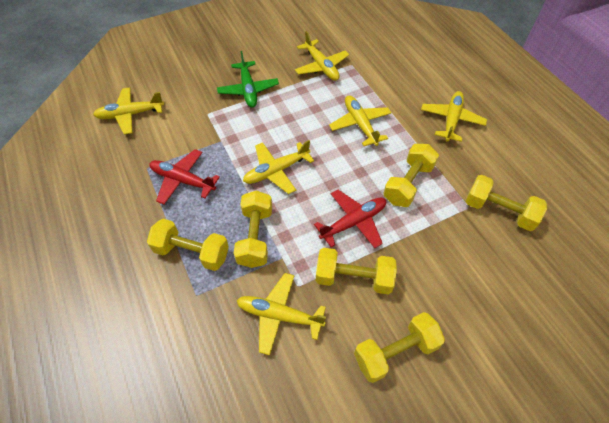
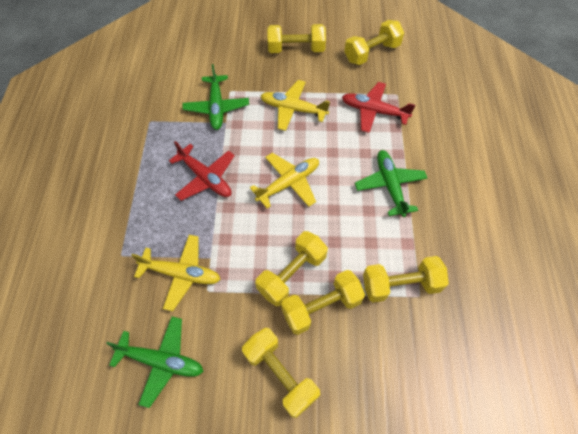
green plane: 1 -> 3
yellow plane: 6 -> 3

